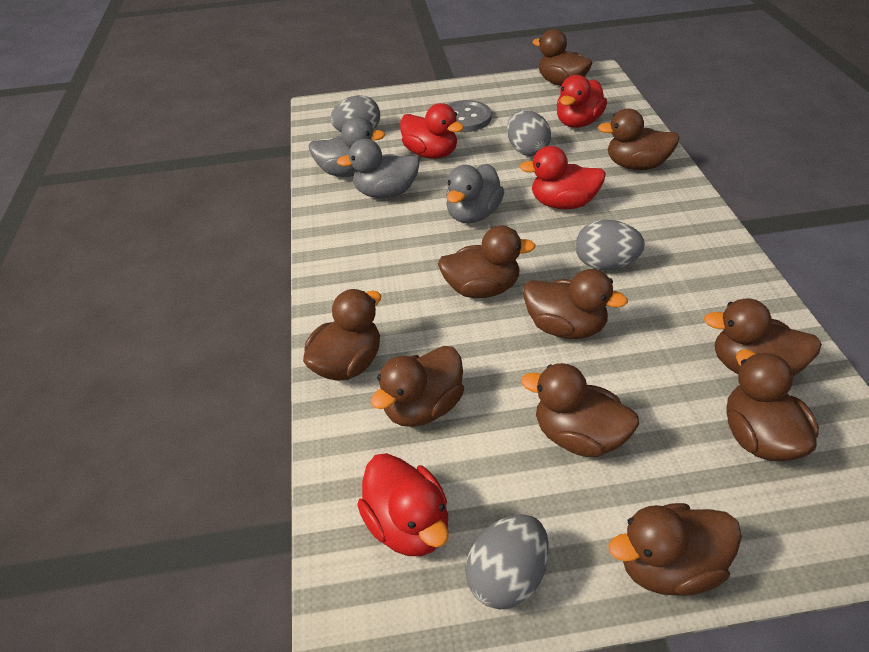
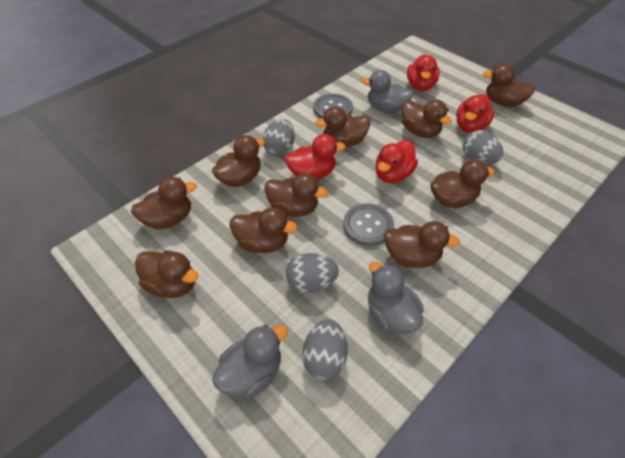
grey button: 1 -> 2

